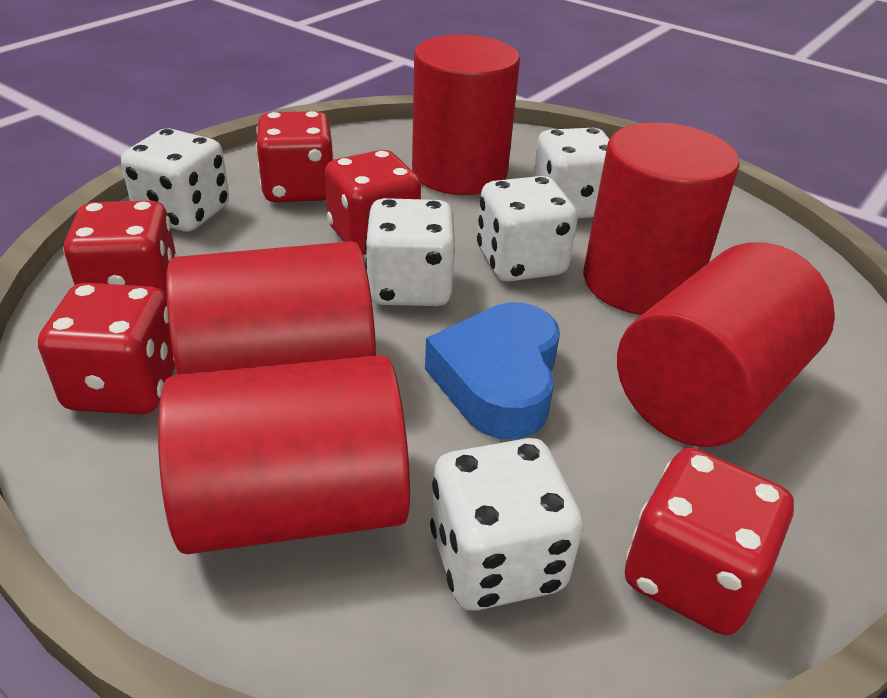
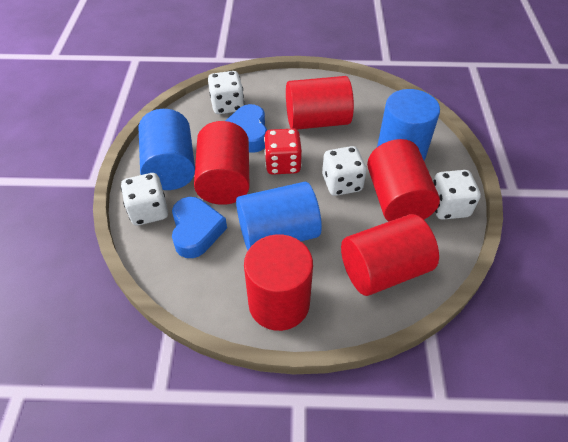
blue cylinder: 0 -> 3
blue heart: 1 -> 2
red dice: 5 -> 1
white dice: 5 -> 4

